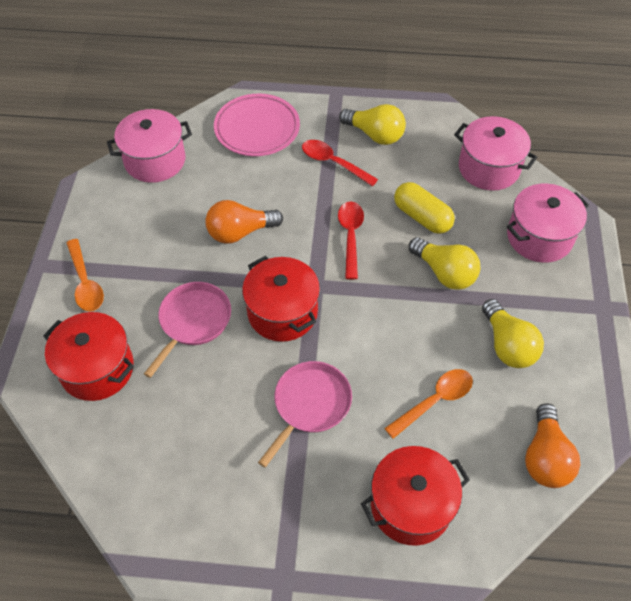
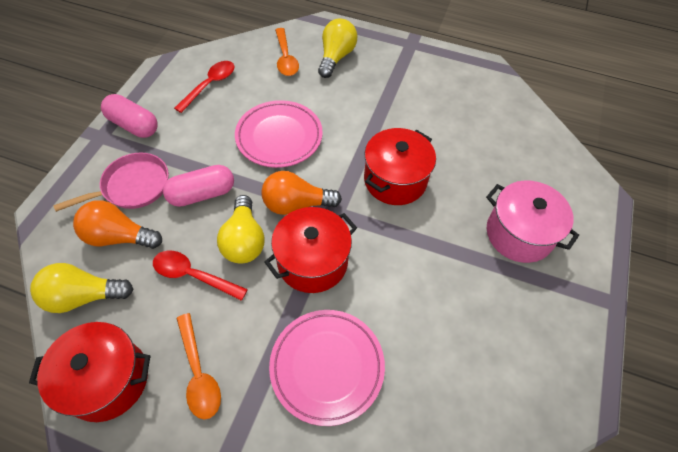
pink capsule: 0 -> 2
pink pan: 2 -> 1
pink plate: 1 -> 2
pink pot: 3 -> 1
yellow capsule: 1 -> 0

